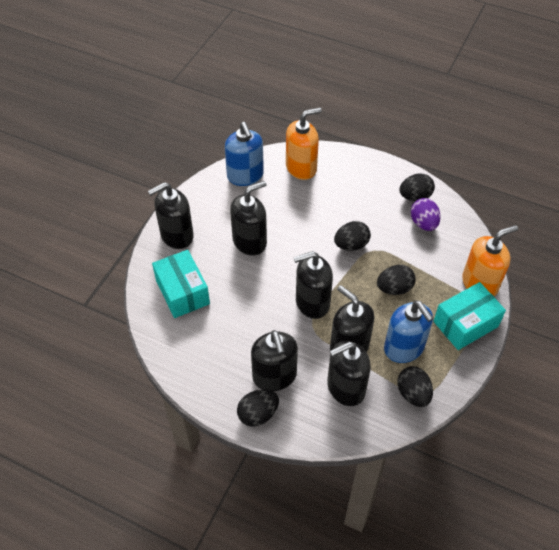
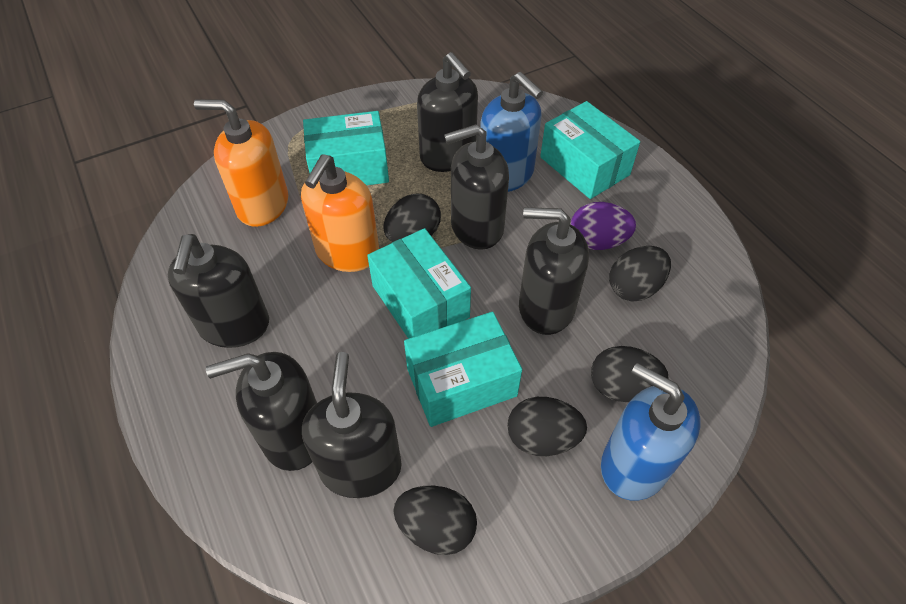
turquoise box: 2 -> 4

